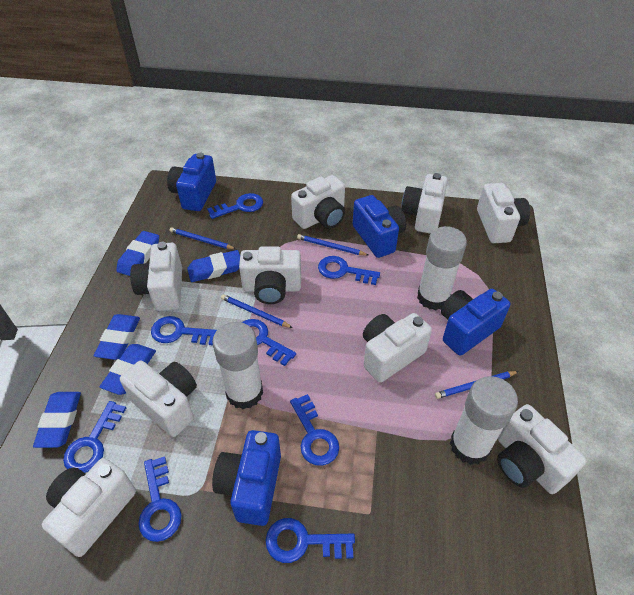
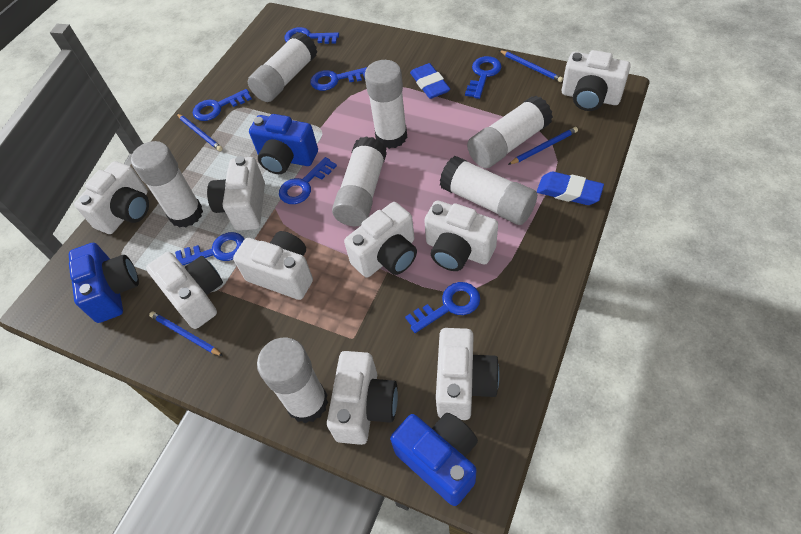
blue camera: 4 -> 3
blue eraser: 5 -> 2
blue key: 8 -> 7
white glue stick: 3 -> 7

